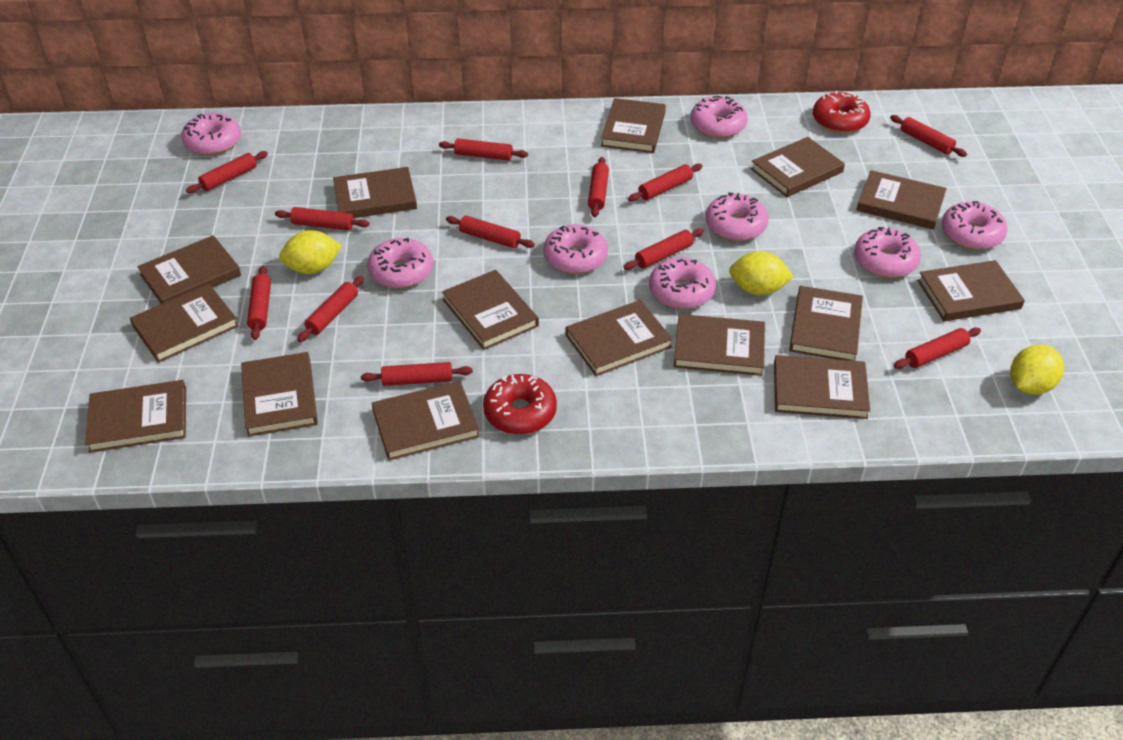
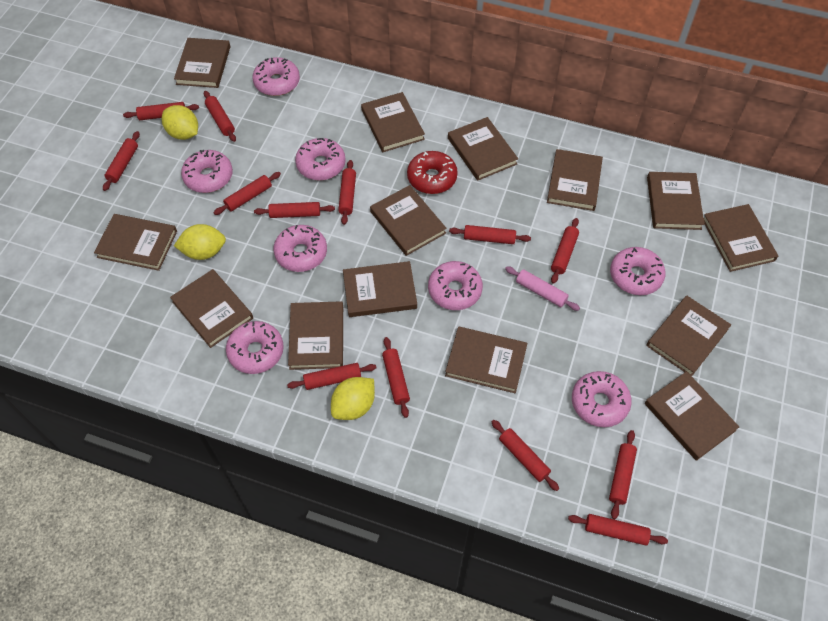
brown book: 15 -> 14
pink rolling pin: 0 -> 1
red donut: 2 -> 1
red rolling pin: 12 -> 13

